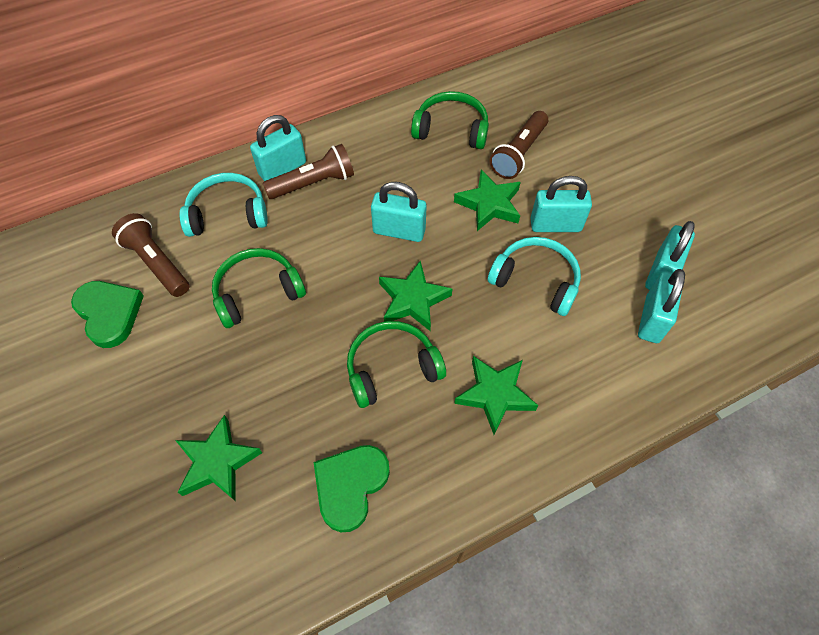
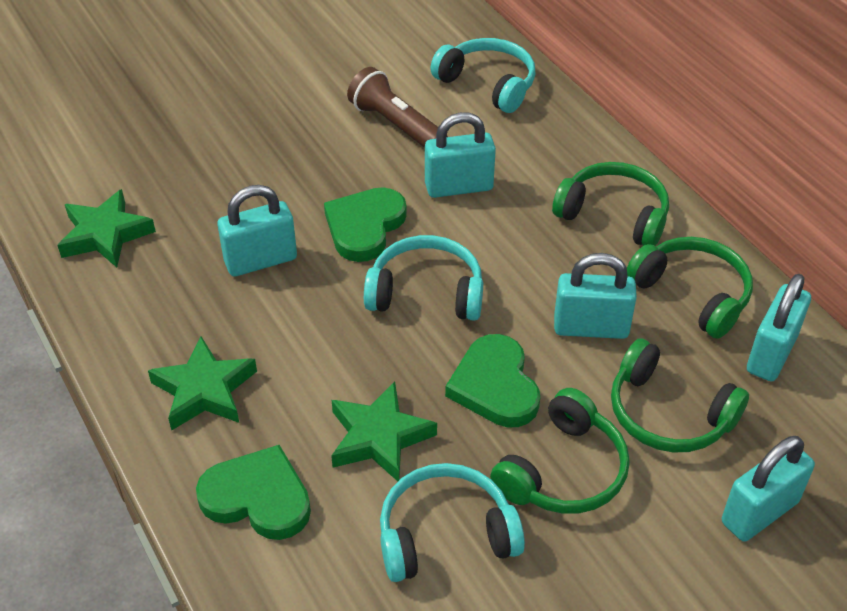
brown flashlight: 3 -> 1
green headphones: 3 -> 4
green heart: 2 -> 3
green star: 4 -> 3
turquoise headphones: 2 -> 3

